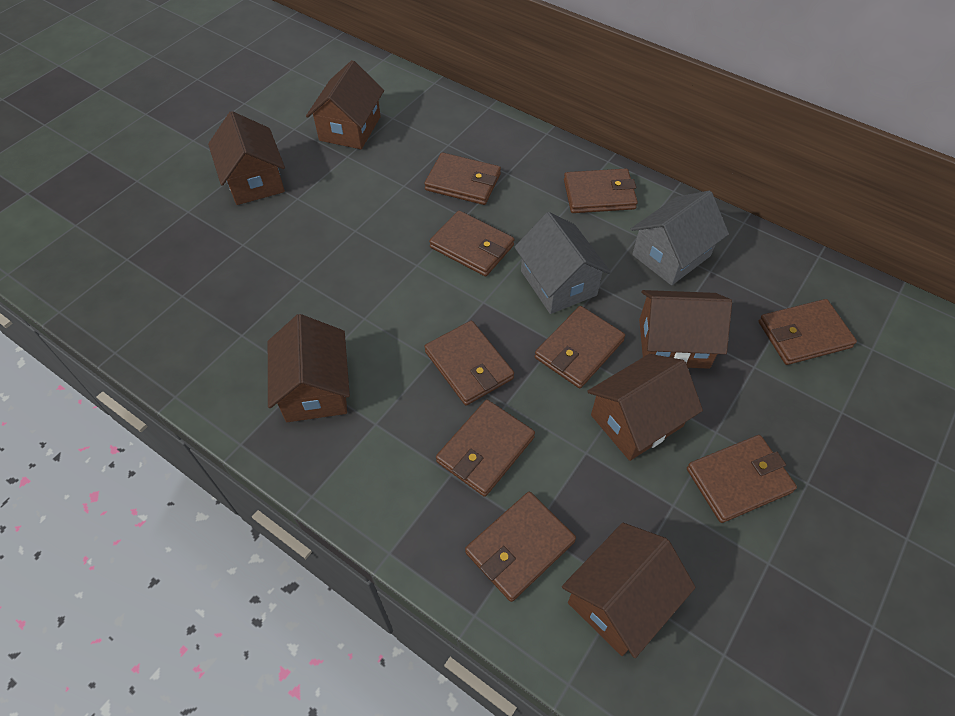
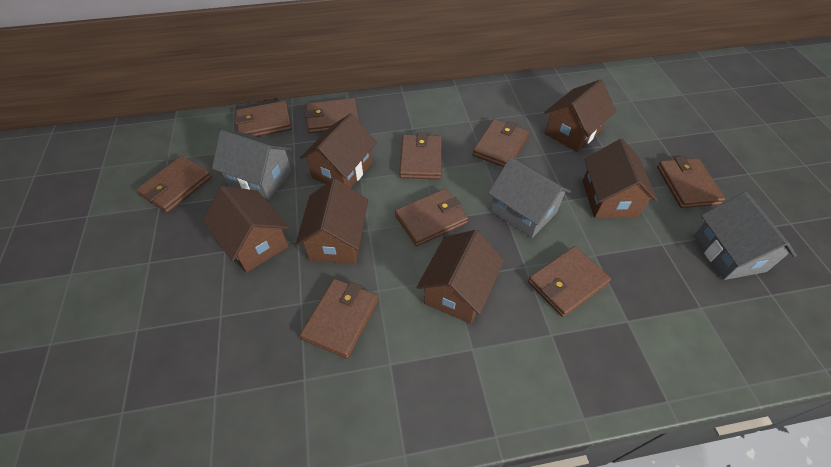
grey house: 2 -> 3

